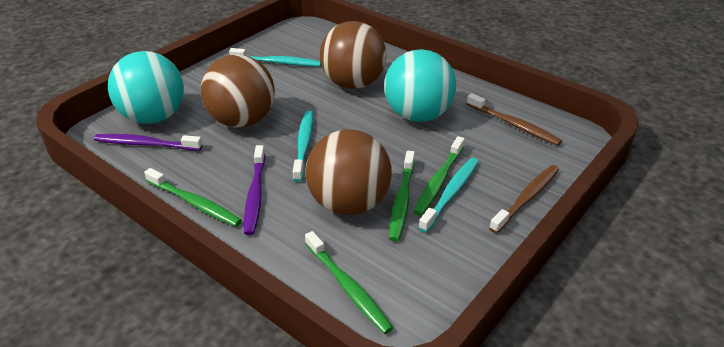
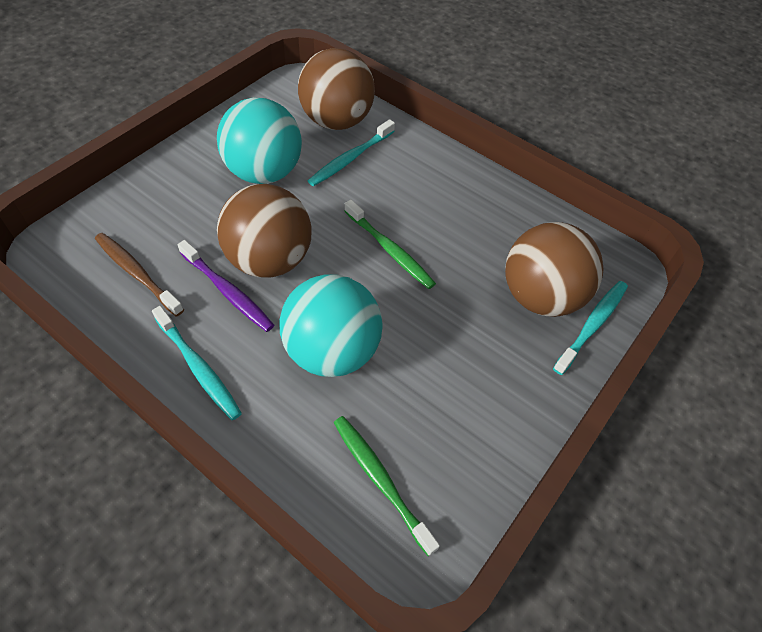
brown toothbrush: 2 -> 1
green toothbrush: 4 -> 2
purple toothbrush: 2 -> 1

